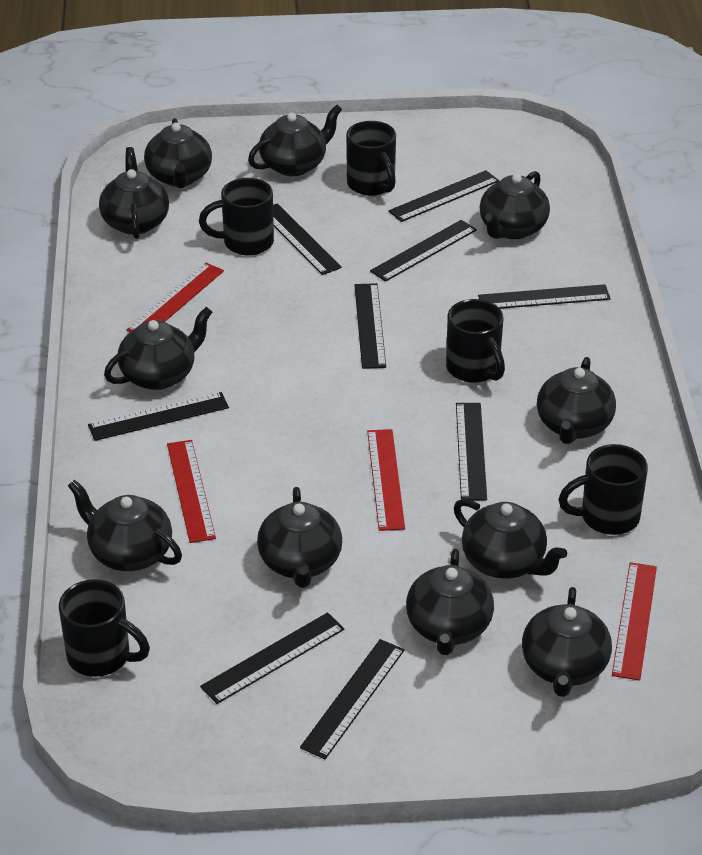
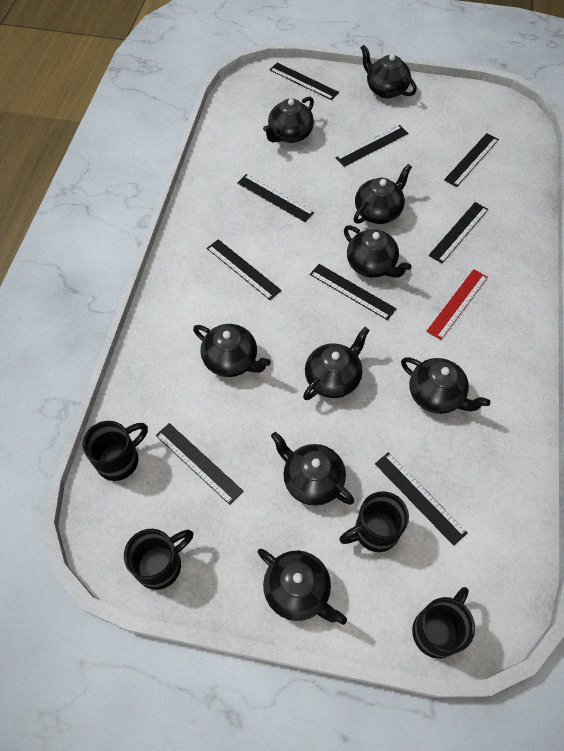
black mug: 5 -> 4
black teapot: 11 -> 9
red ruler: 4 -> 1

